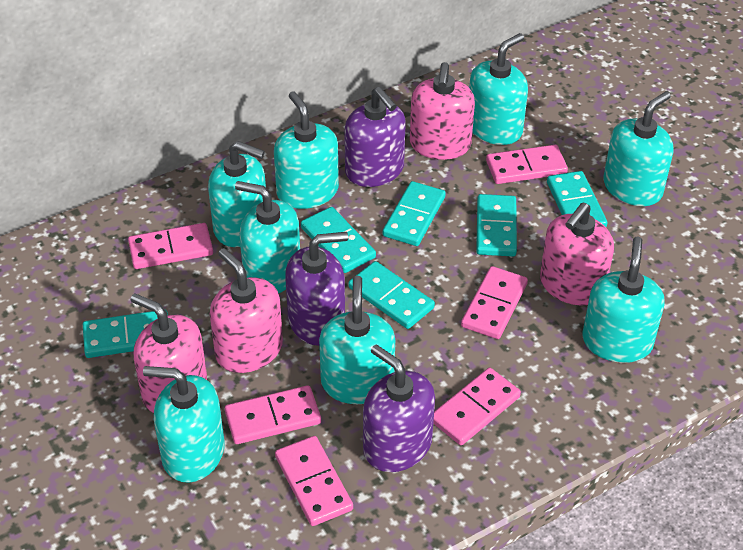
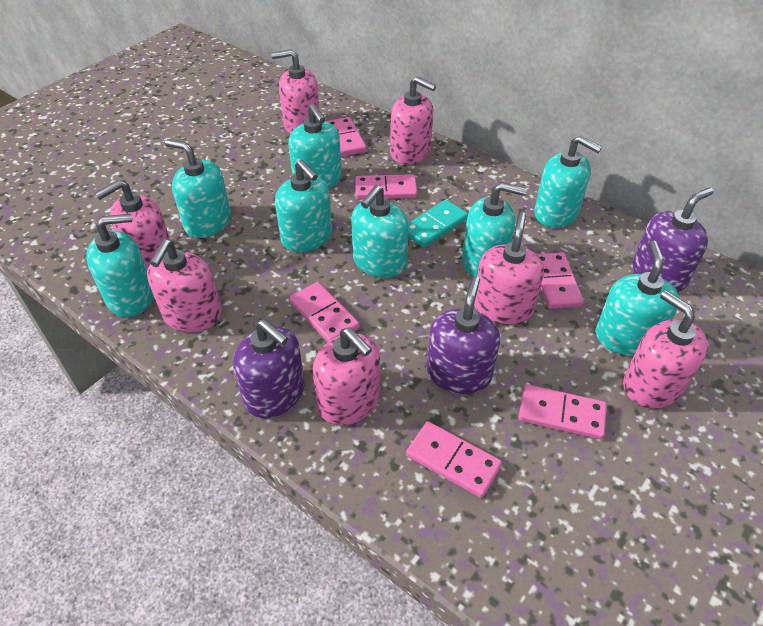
pink soap dispenser: 4 -> 7
turquoise domino: 6 -> 1

